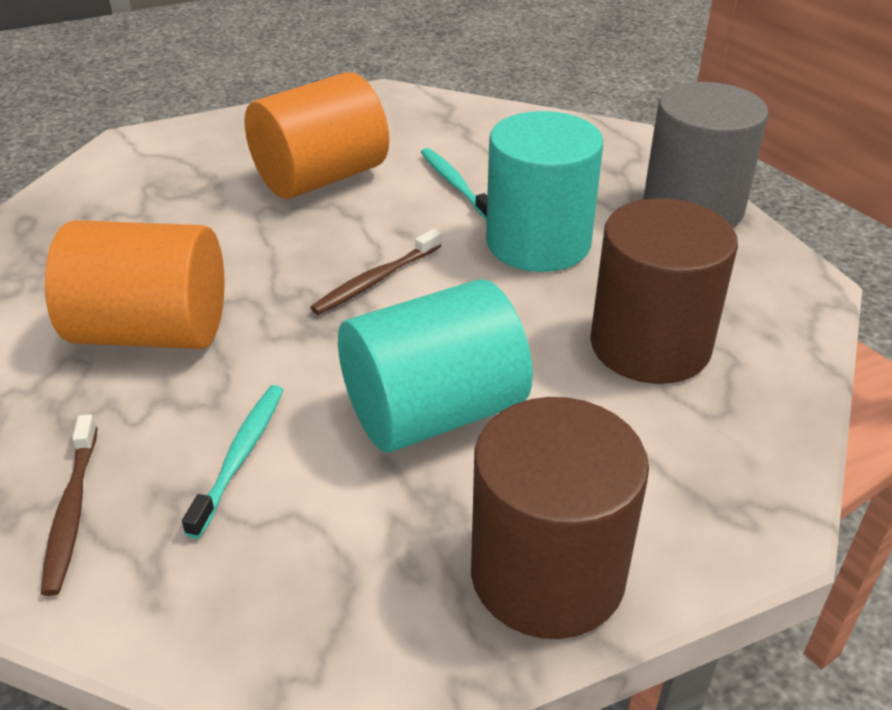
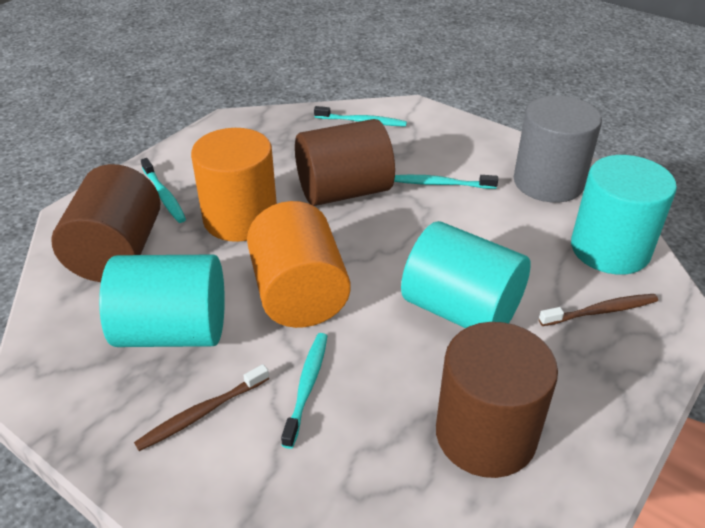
brown cylinder: 2 -> 3
turquoise cylinder: 2 -> 3
turquoise toothbrush: 2 -> 4

